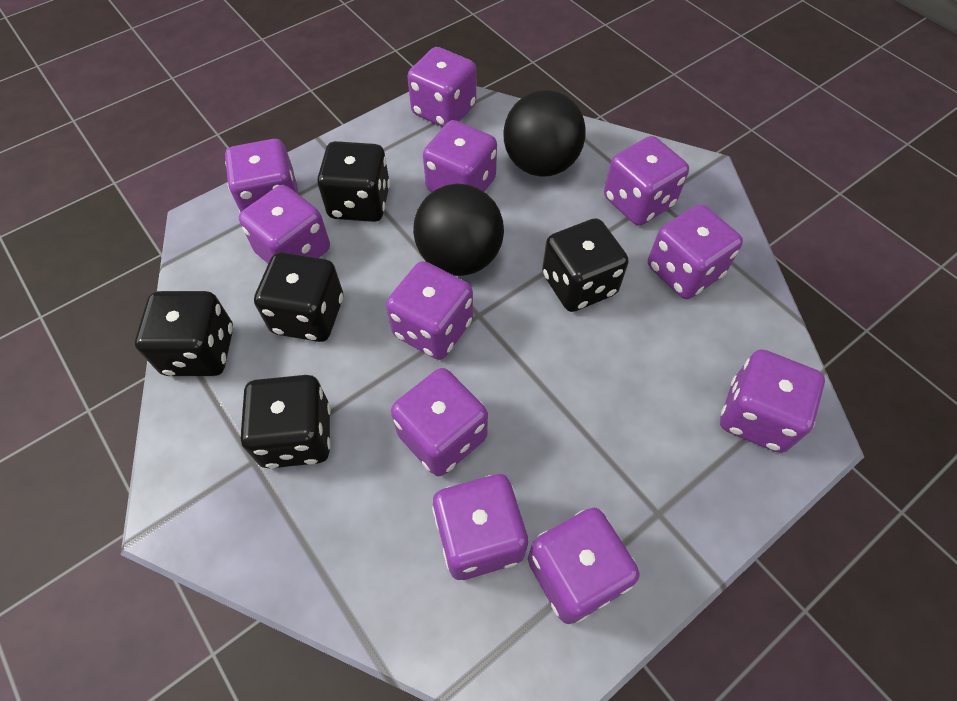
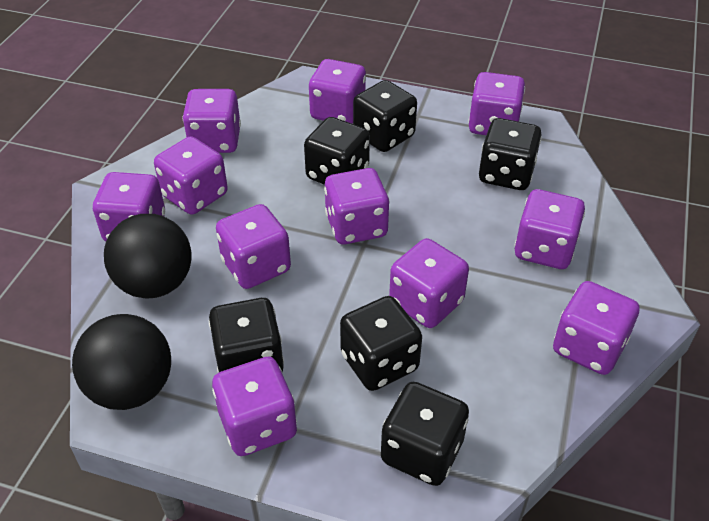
black dice: 5 -> 6

